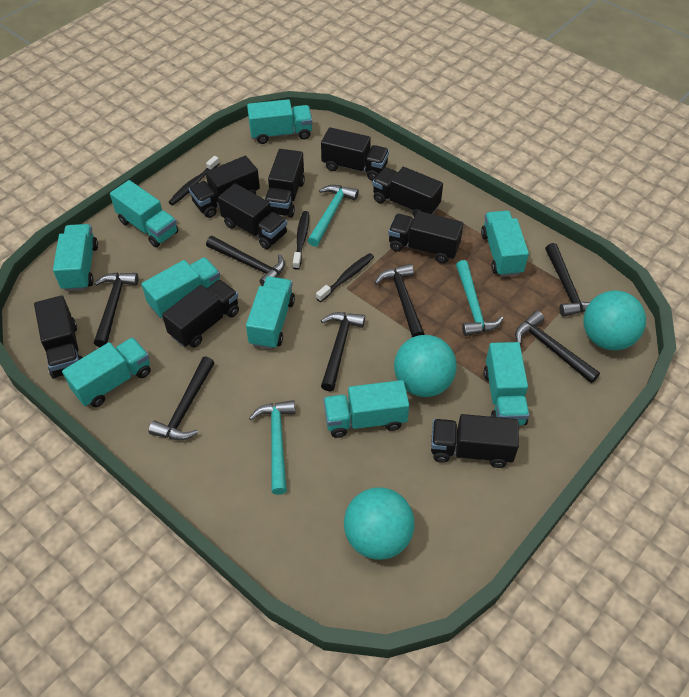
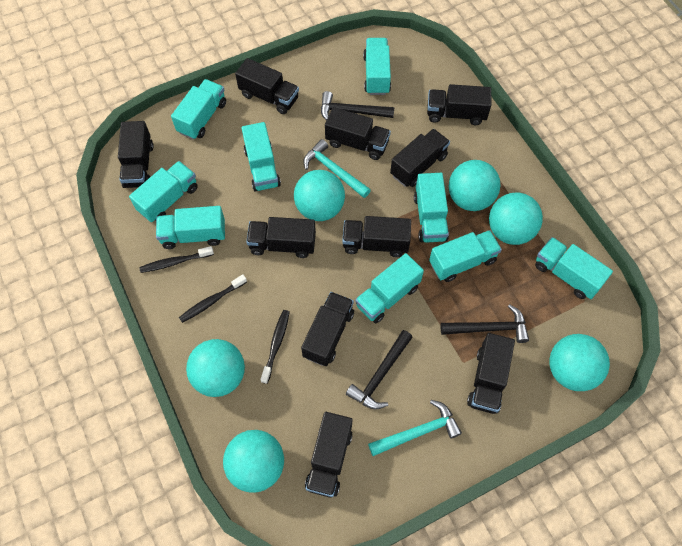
black hammer: 7 -> 3
black truck: 9 -> 10
turquoise ball: 3 -> 6
turquoise hammer: 3 -> 2

